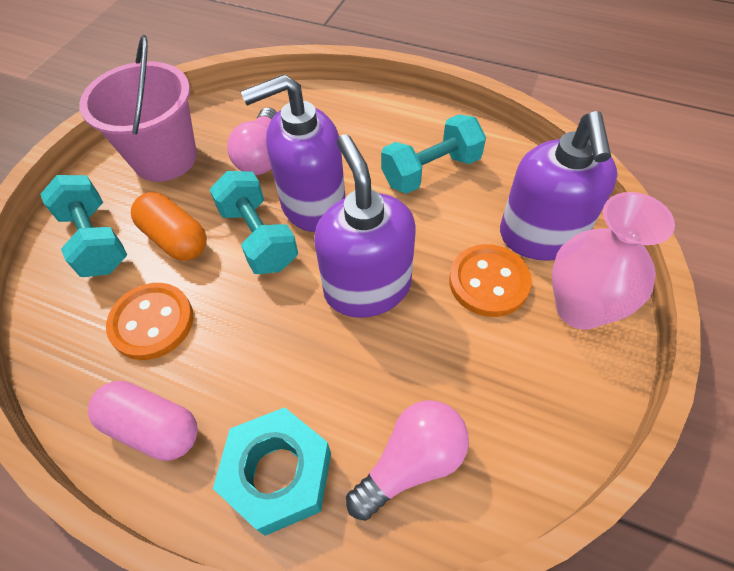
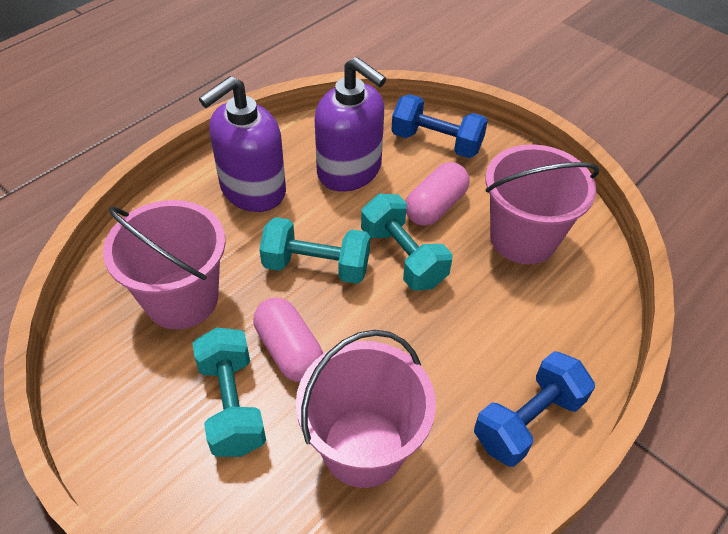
blue dumbbell: 0 -> 2
orange button: 2 -> 0
orange capsule: 1 -> 0
pink bucket: 1 -> 3
pink capsule: 1 -> 2
pink light bulb: 2 -> 0
pink vase: 1 -> 0
purple soap dispenser: 3 -> 2
turquoise nut: 1 -> 0

